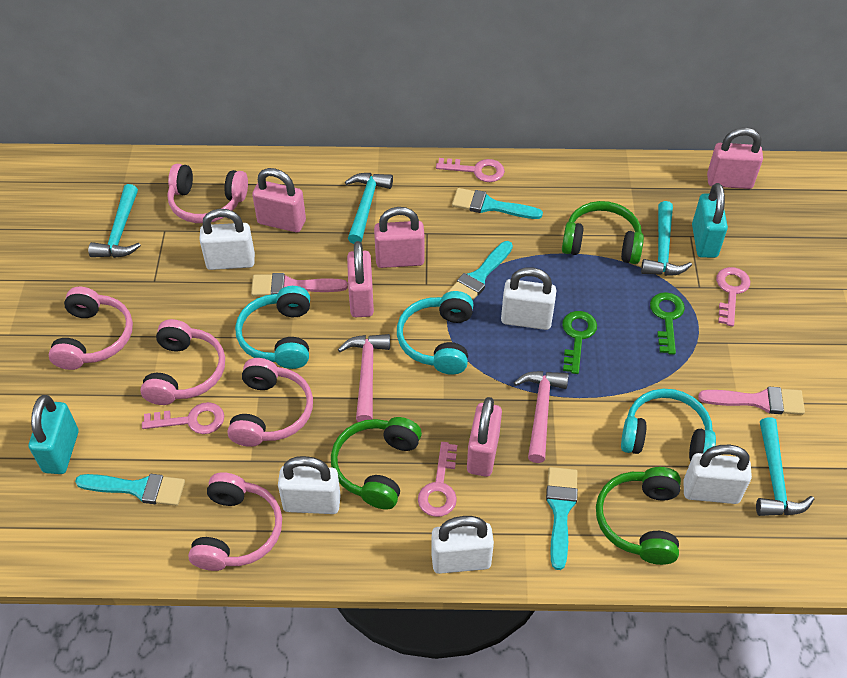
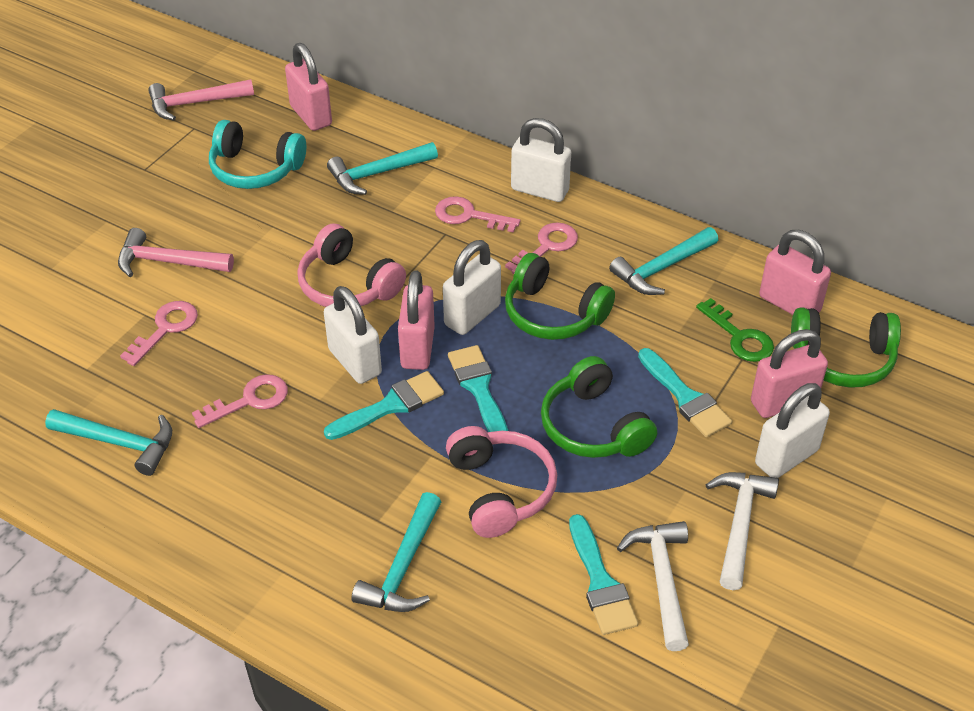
green key: 2 -> 1
pink brush: 2 -> 0
pink headphones: 5 -> 2
pink padlock: 5 -> 4
turquoise headphones: 3 -> 1
turquoise padlock: 2 -> 0
white hammer: 0 -> 2
white padlock: 5 -> 4

